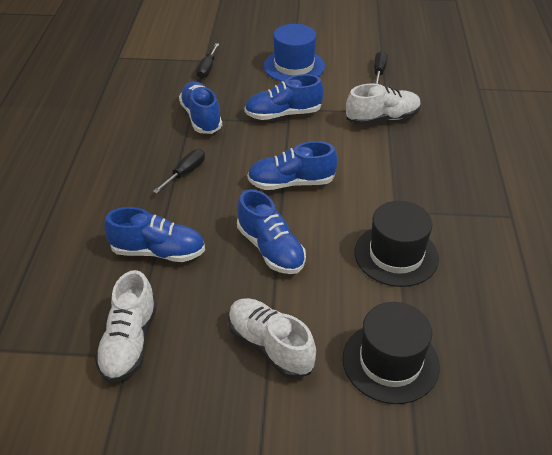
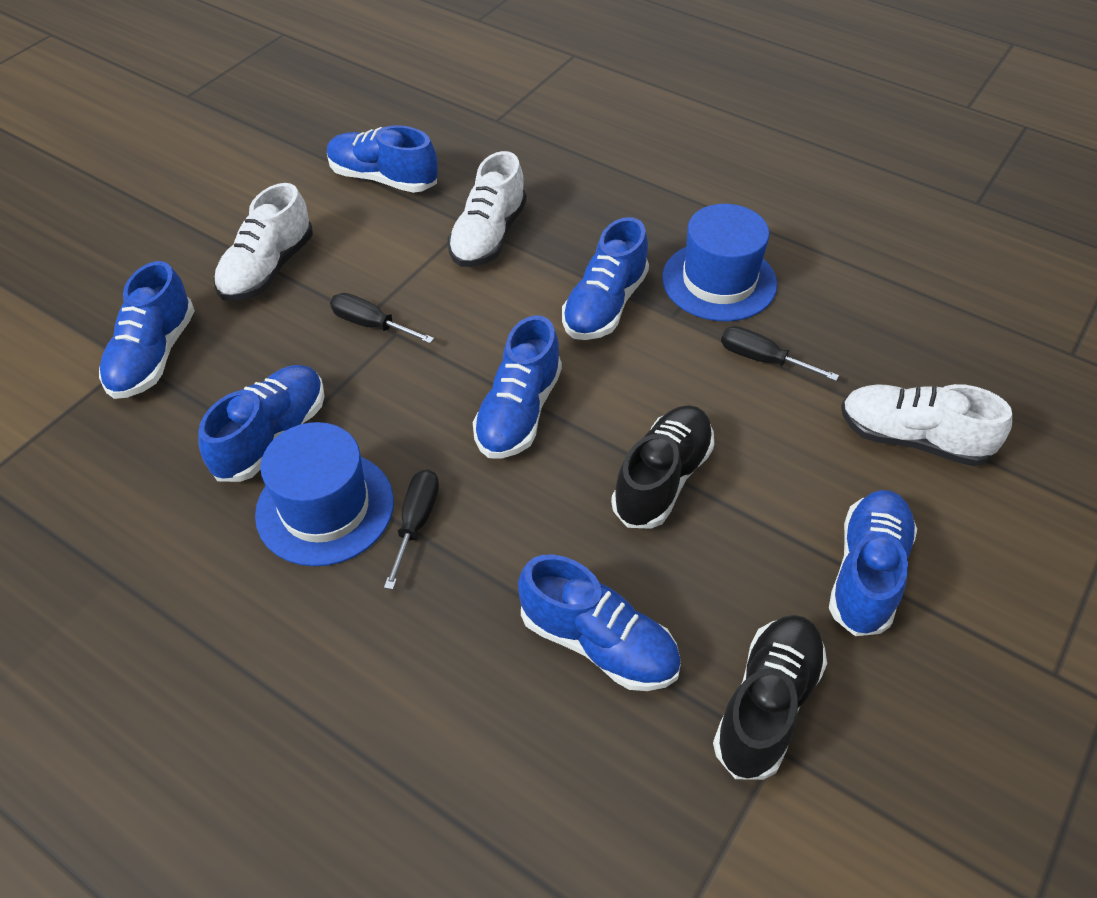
black hat: 2 -> 0
black shoe: 0 -> 2
blue hat: 1 -> 2
blue shoe: 5 -> 7

